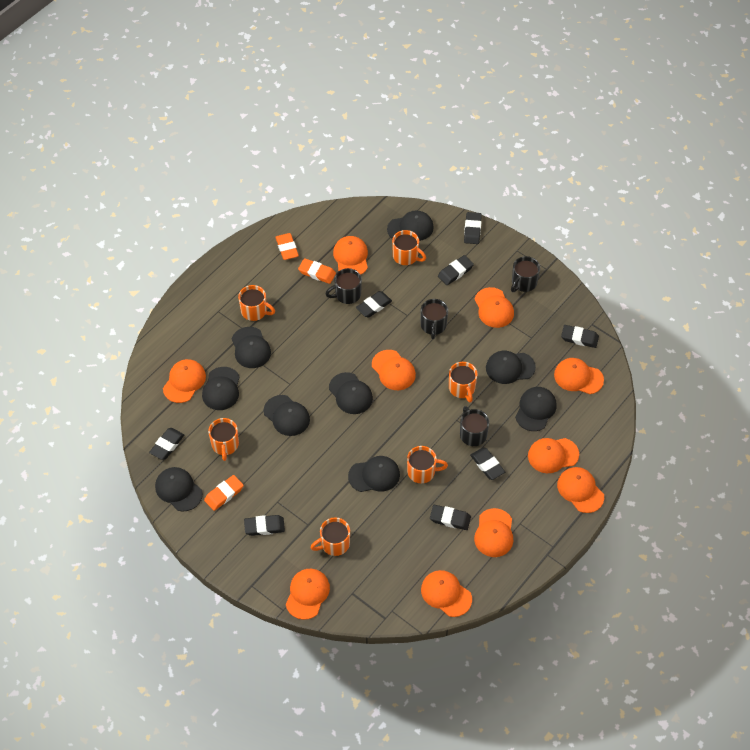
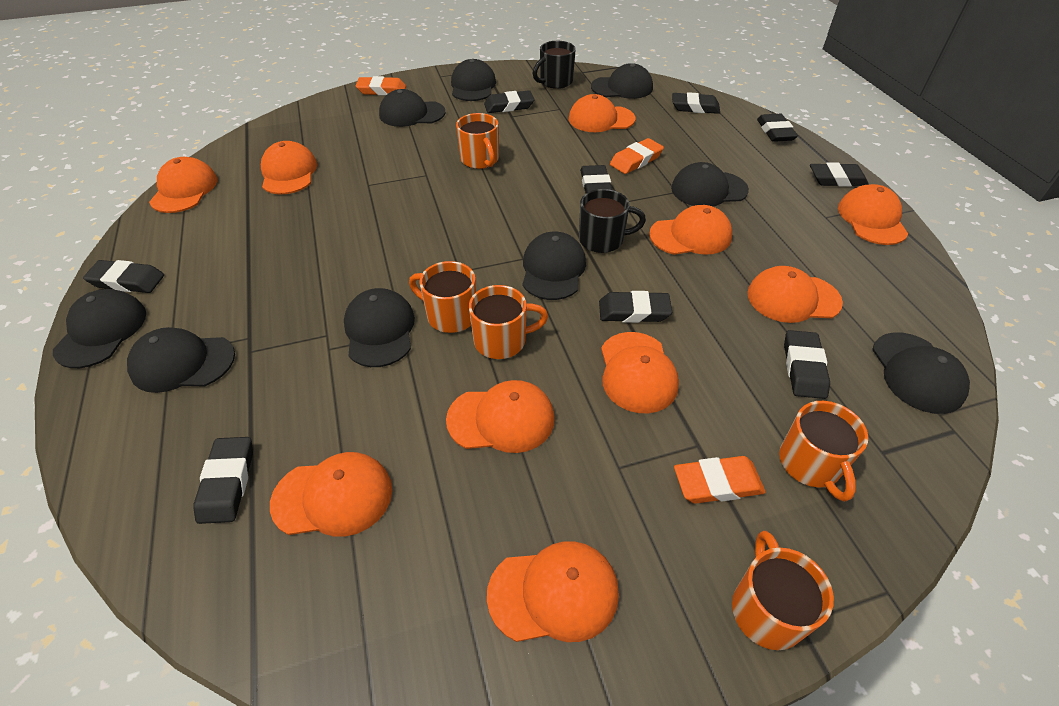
black eraser: 8 -> 9
black mug: 4 -> 2
orange mug: 6 -> 5

